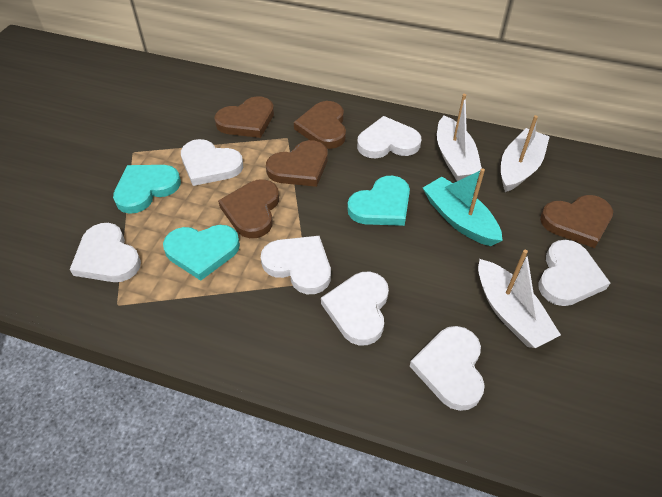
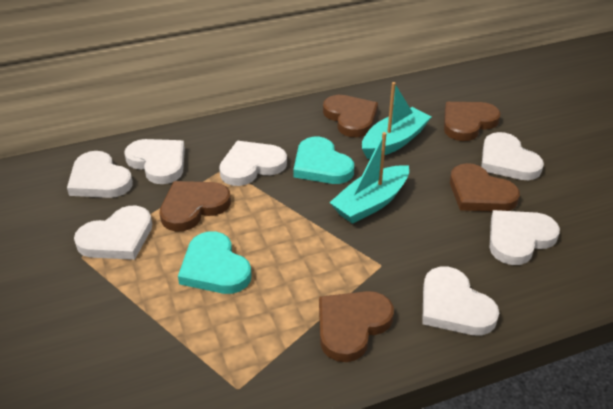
turquoise boat: 1 -> 2
turquoise heart: 3 -> 2
white boat: 3 -> 0

